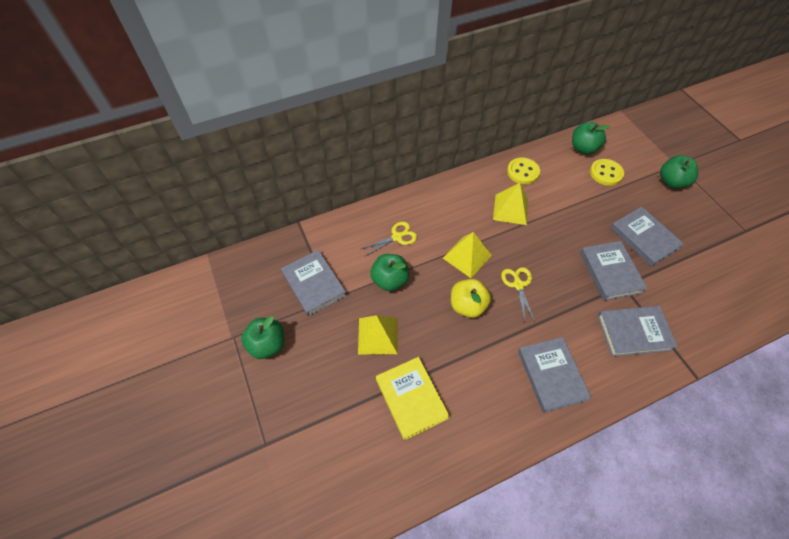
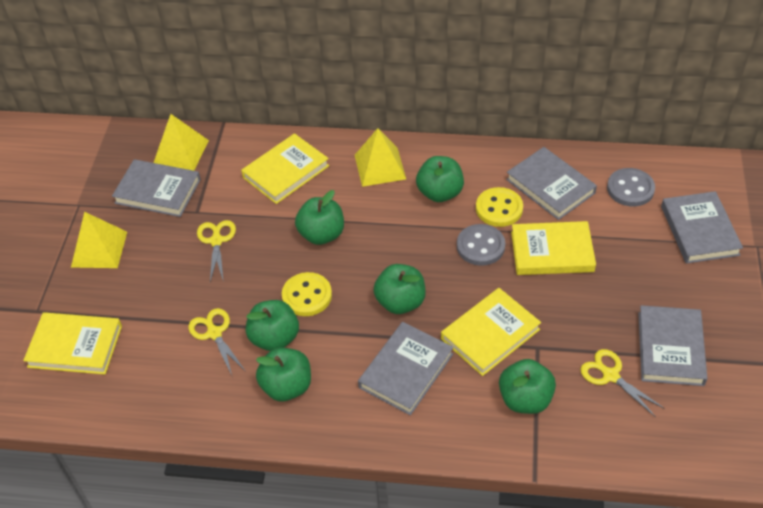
green apple: 4 -> 6
grey button: 0 -> 2
yellow apple: 1 -> 0
yellow book: 1 -> 4
yellow scissors: 2 -> 3

